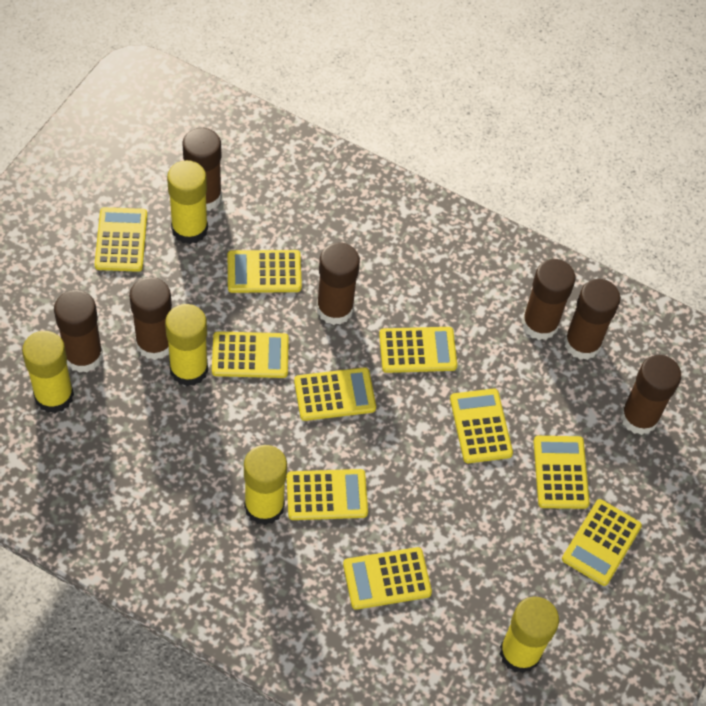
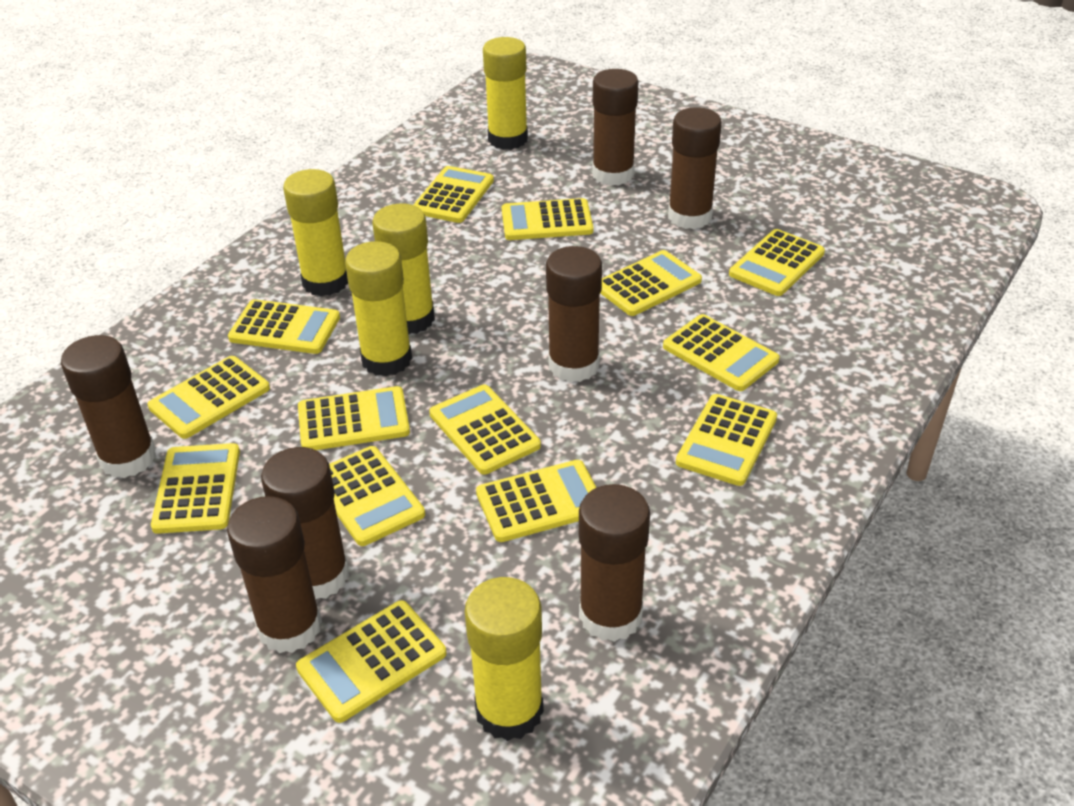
yellow calculator: 10 -> 14

